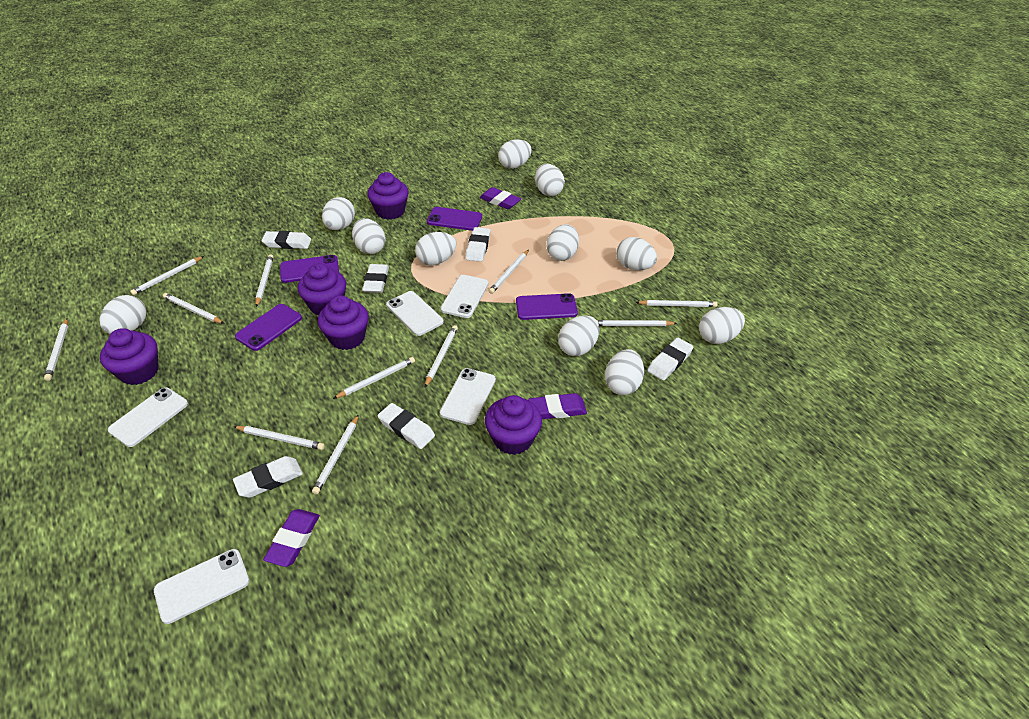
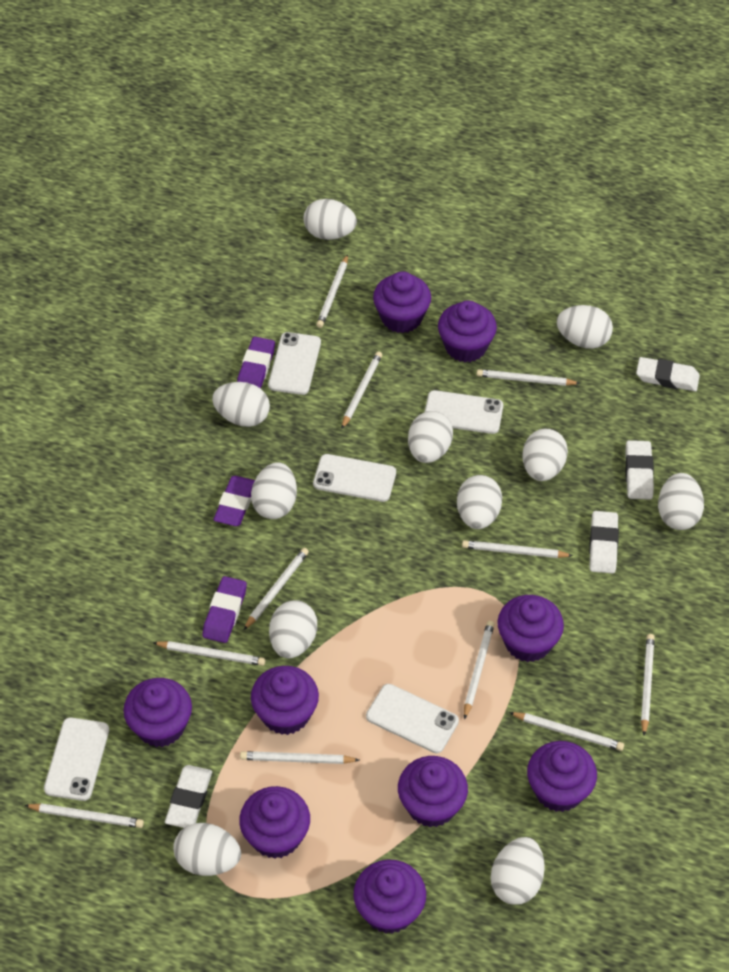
purple cupcake: 5 -> 9
purple phone: 4 -> 0
white eraser: 6 -> 4

